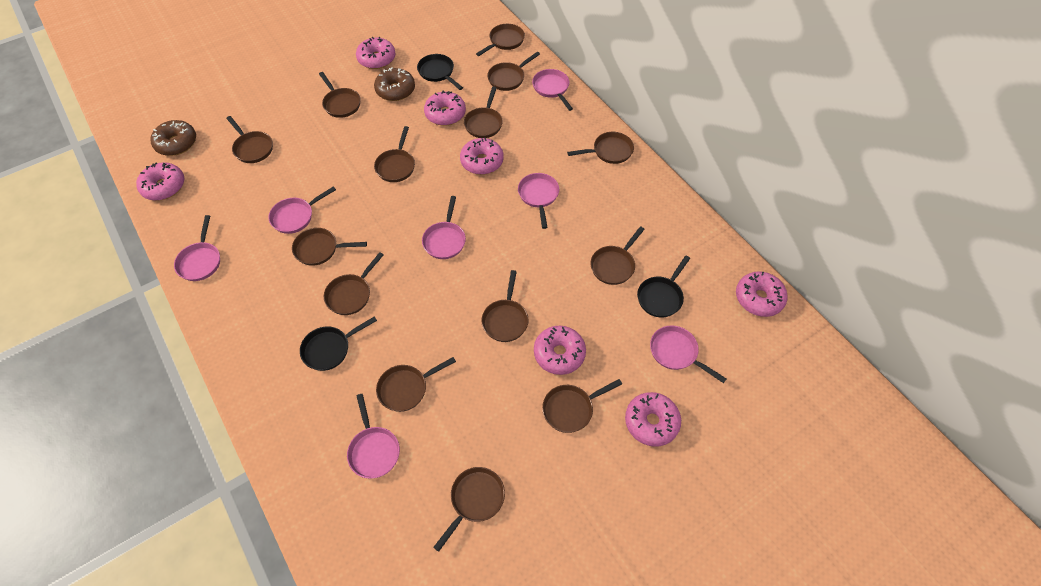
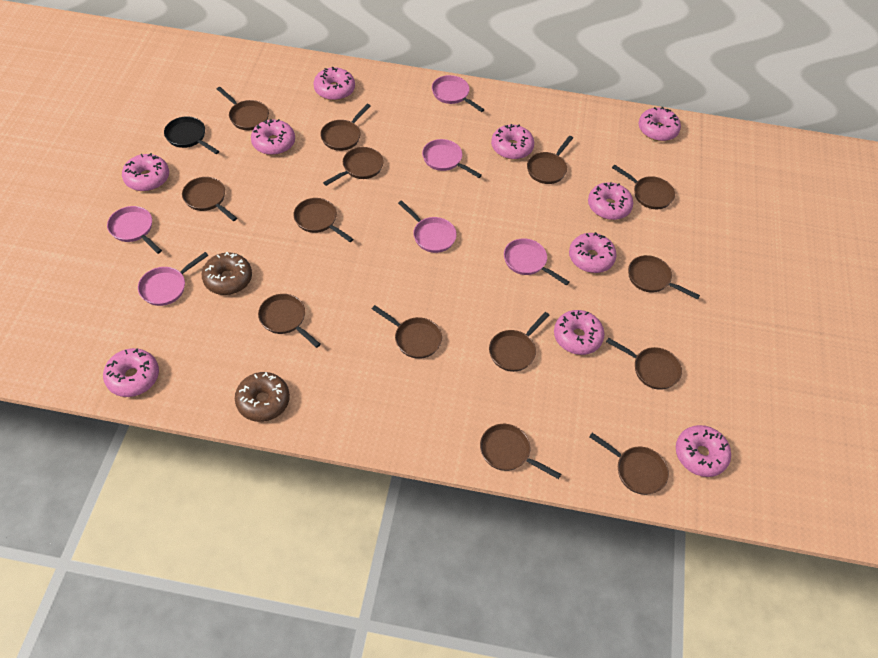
black pan: 3 -> 1
pink donut: 7 -> 10
pink pan: 7 -> 6

